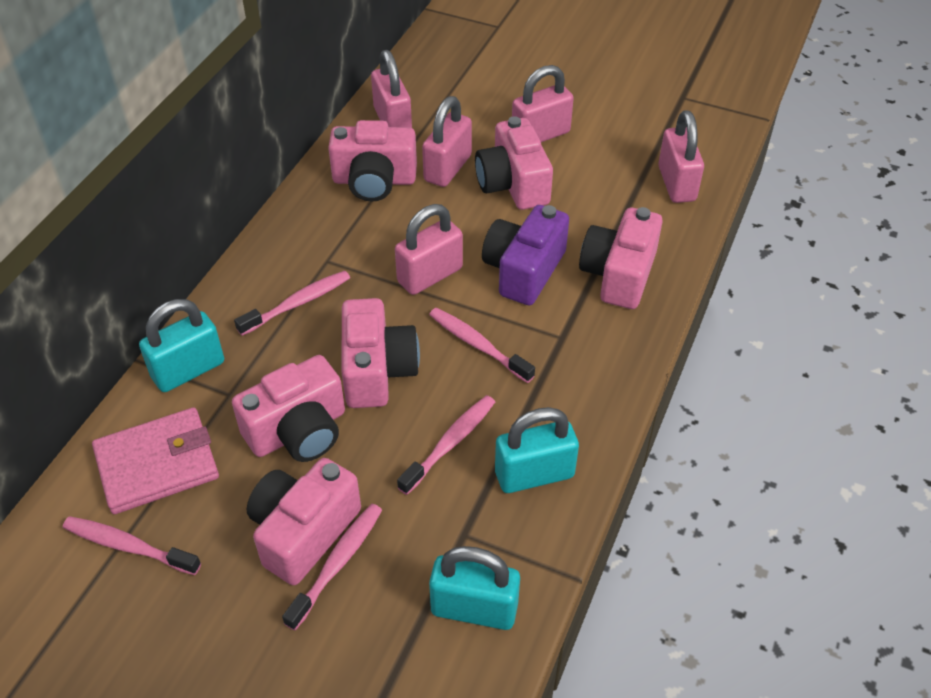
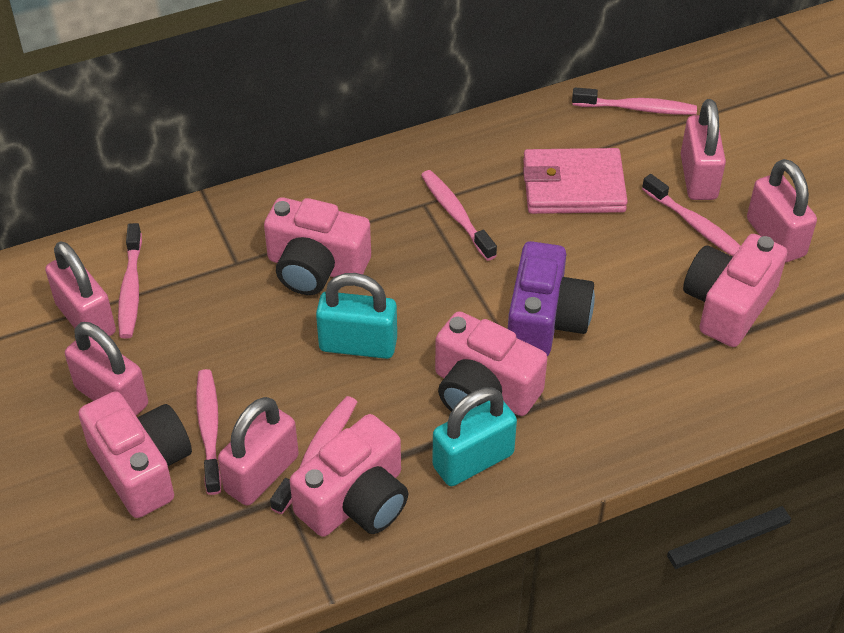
pink camera: 6 -> 5
pink toothbrush: 5 -> 6
turquoise padlock: 3 -> 2

